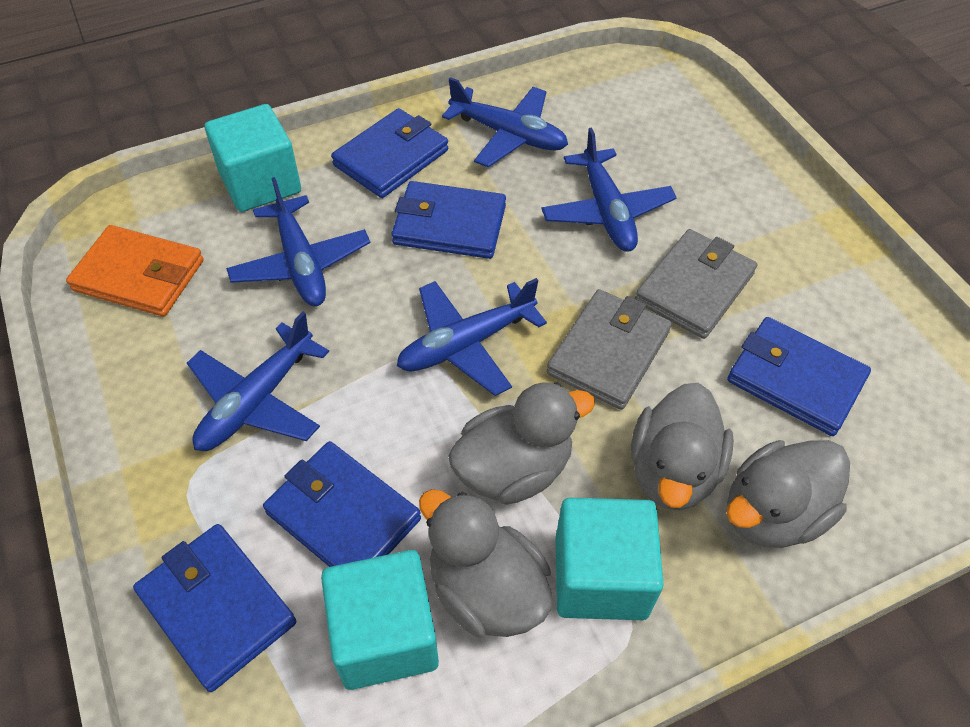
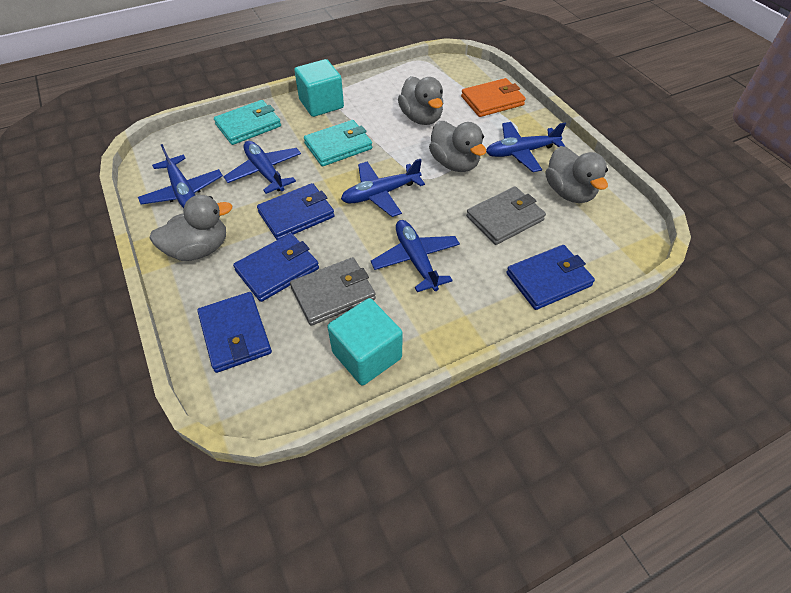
blue wallet: 5 -> 4
turquoise cube: 3 -> 2
turquoise wallet: 0 -> 2

